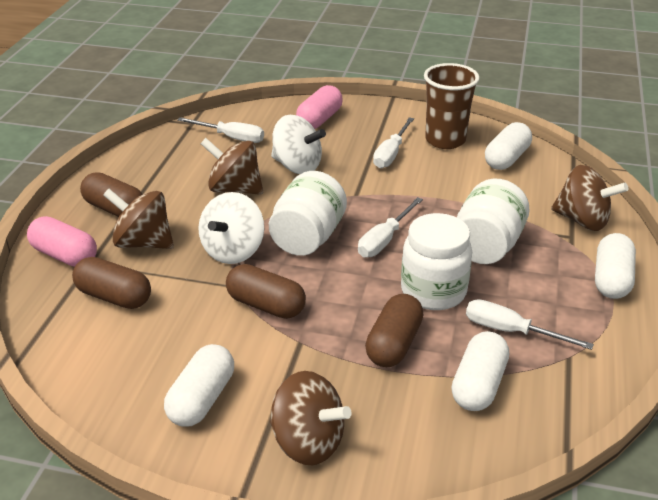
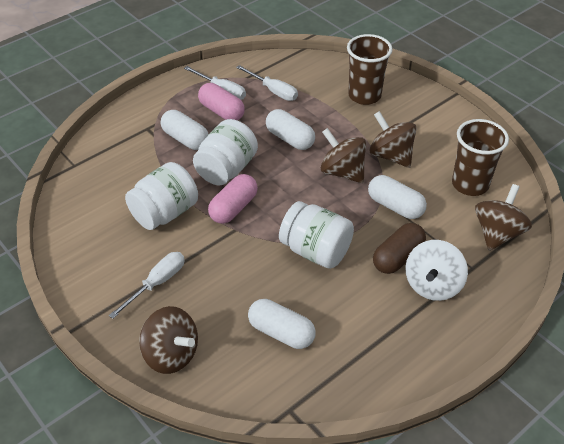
brown capsule: 4 -> 1
brown cup: 1 -> 2
white screwdriver: 4 -> 3
white spinning top: 2 -> 1

